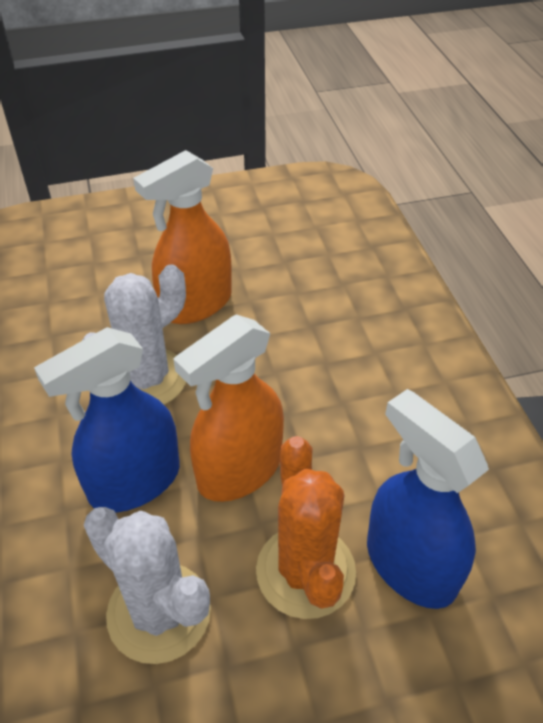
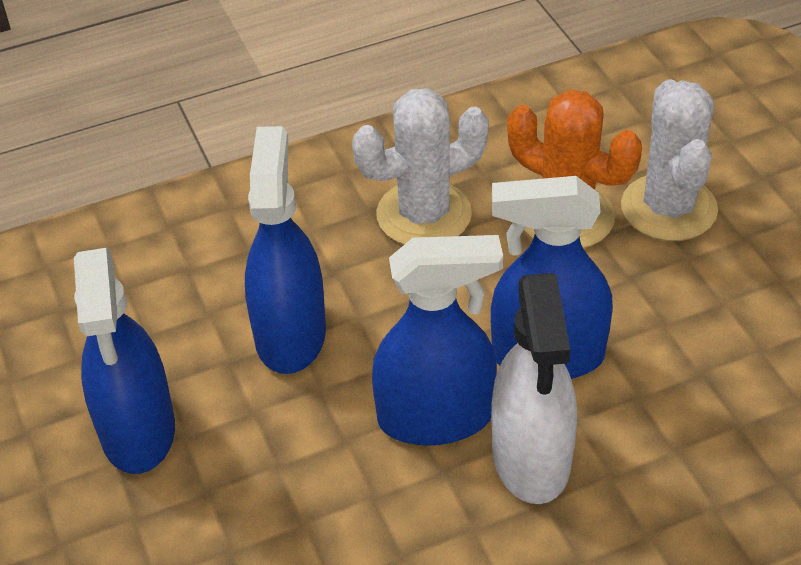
blue spray bottle: 2 -> 4
orange spray bottle: 2 -> 0
white spray bottle: 0 -> 1

